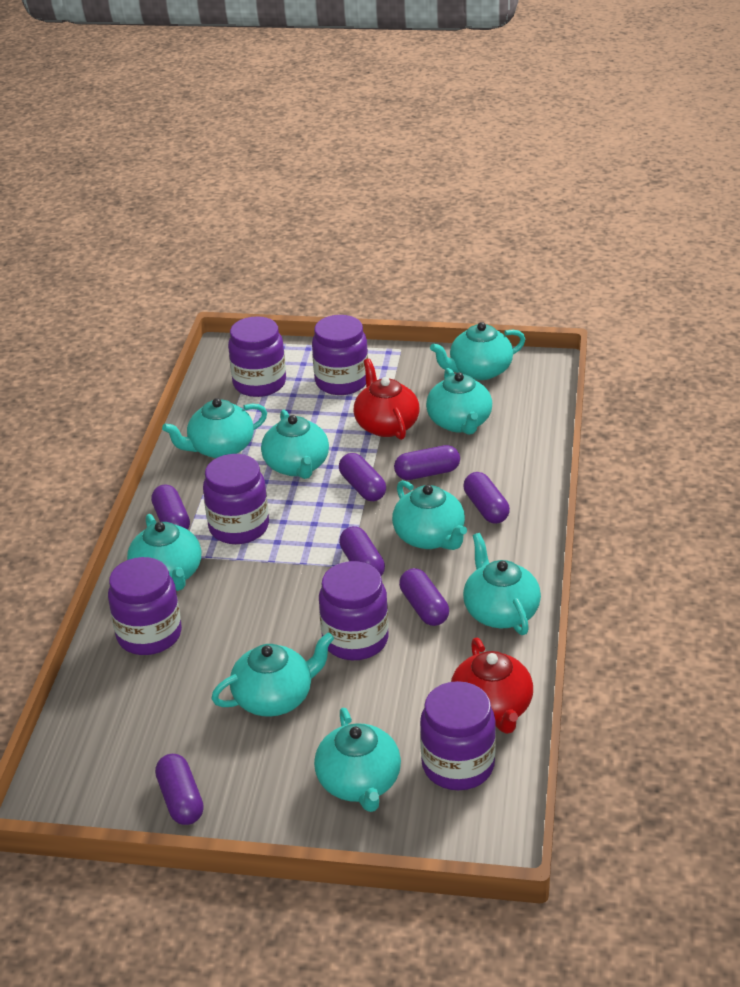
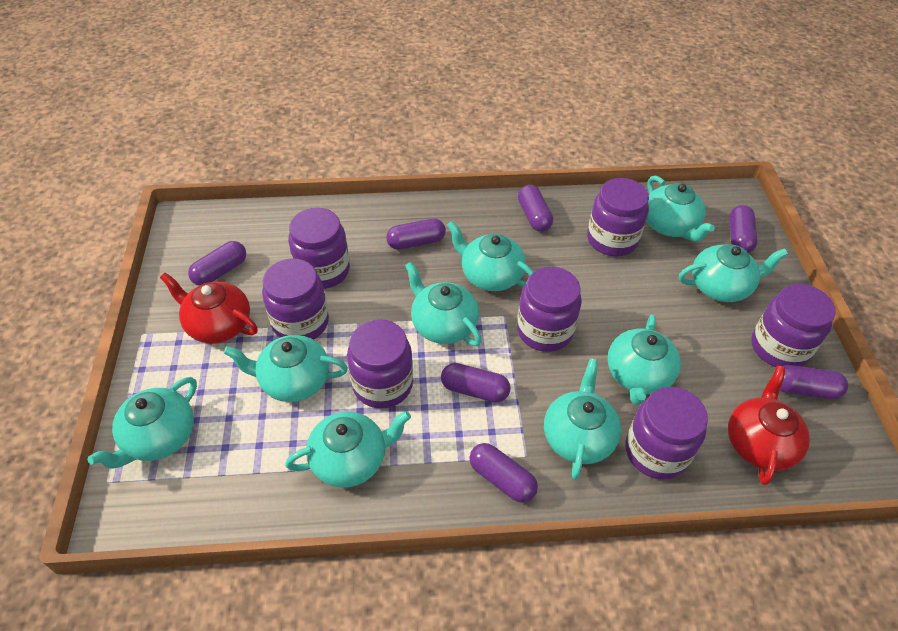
purple jar: 6 -> 7

